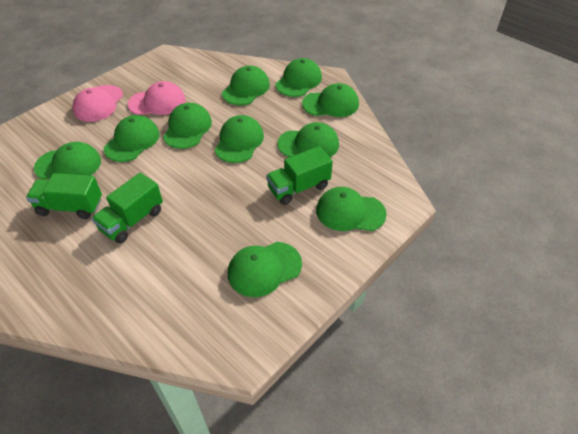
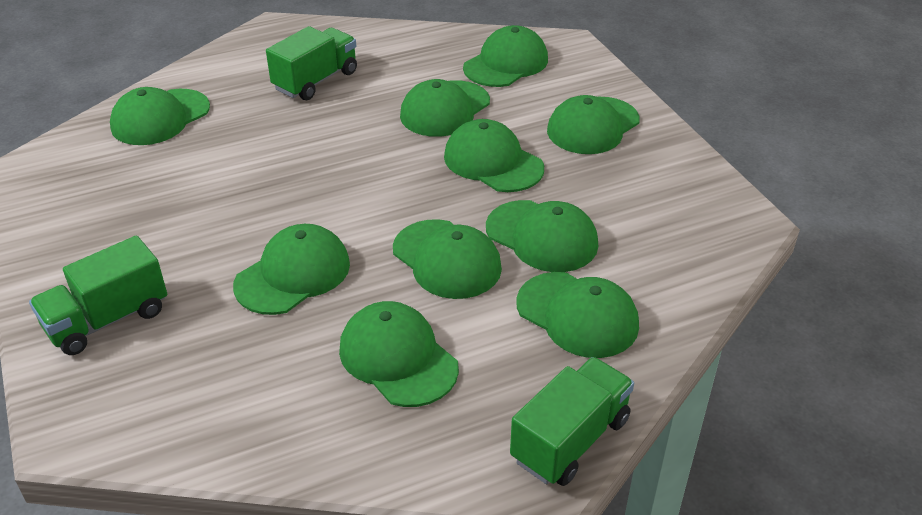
pink cap: 2 -> 0

